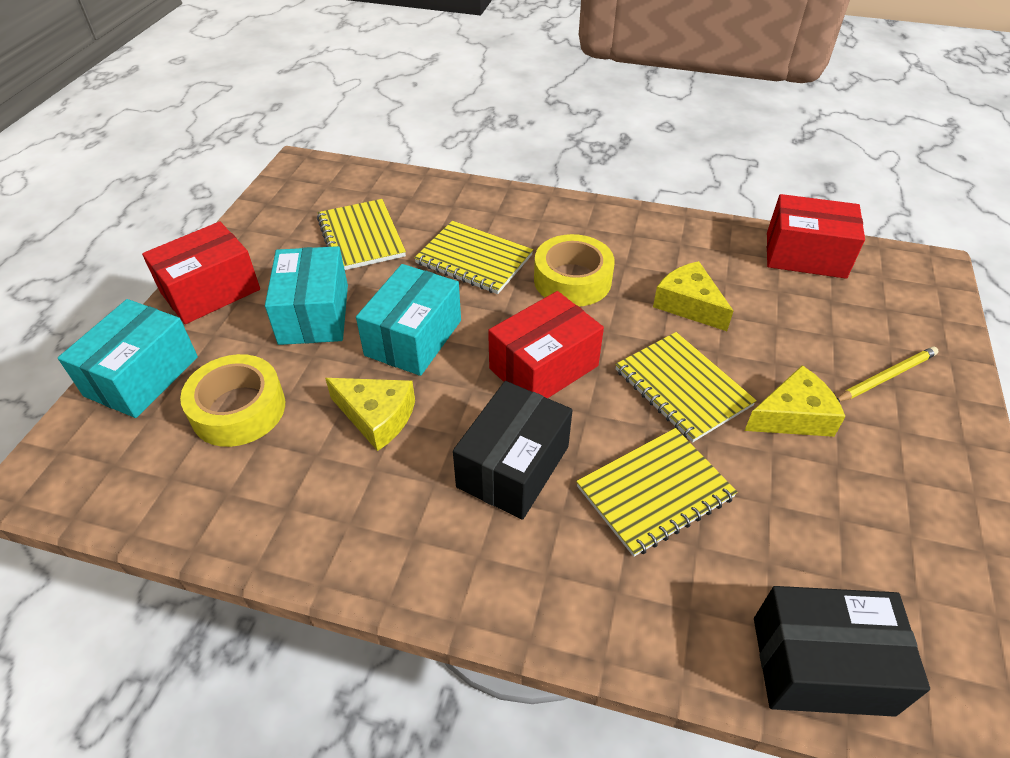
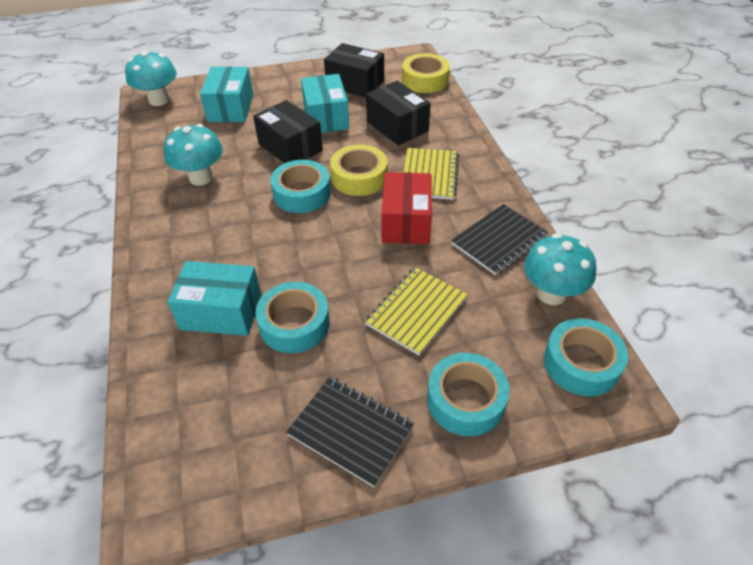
black box: 2 -> 3
black notebook: 0 -> 2
red box: 3 -> 1
turquoise mushroom: 0 -> 3
turquoise tape: 0 -> 4
yellow cheese: 3 -> 0
yellow notebook: 4 -> 2
yellow pencil: 1 -> 0

